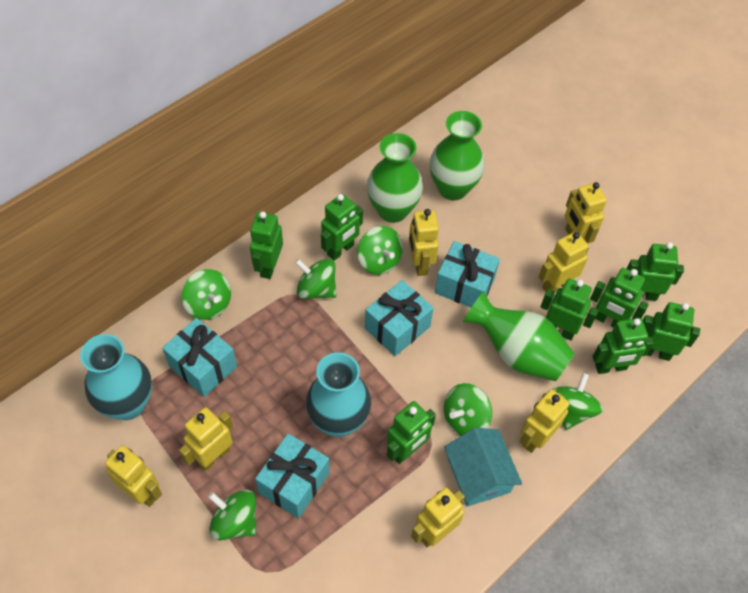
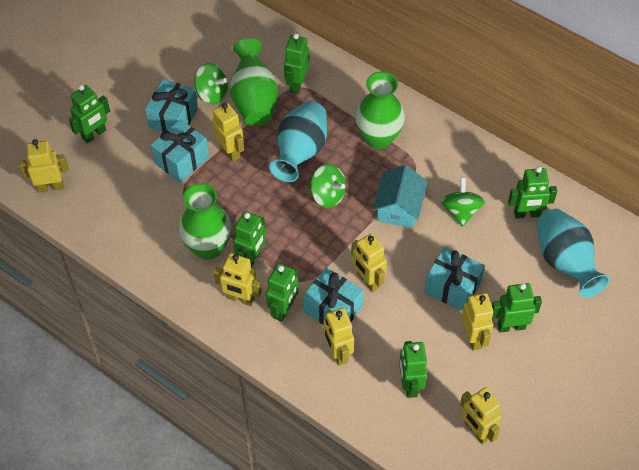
green robot: 8 -> 7
green spinning top: 6 -> 3

